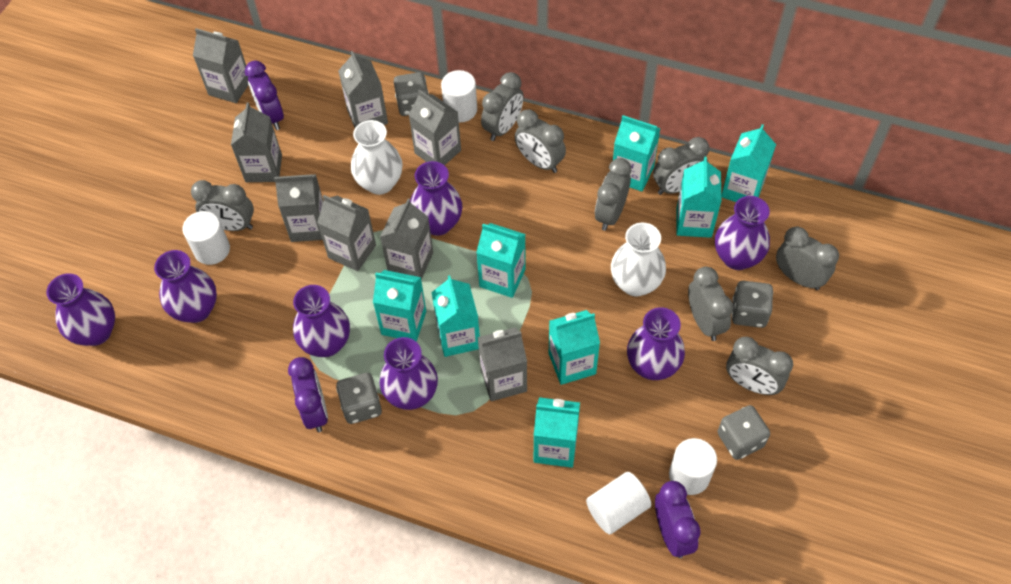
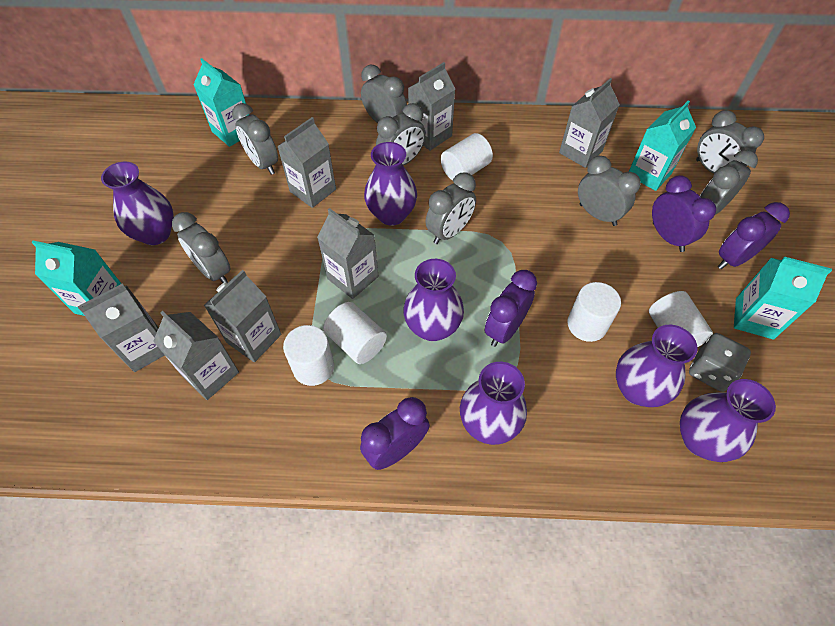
grey carton: 8 -> 7
grey dice: 4 -> 1
purple clock: 3 -> 4
purple vase: 7 -> 6
turquoise carton: 8 -> 4
white cylinder: 4 -> 5
white vase: 2 -> 0

